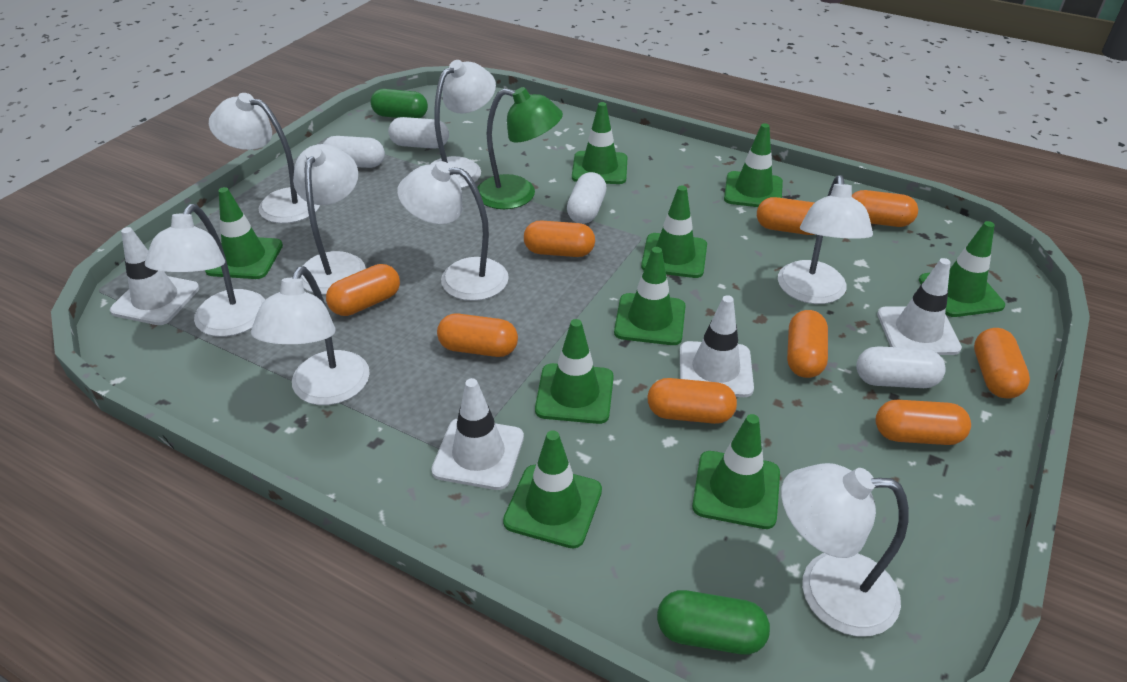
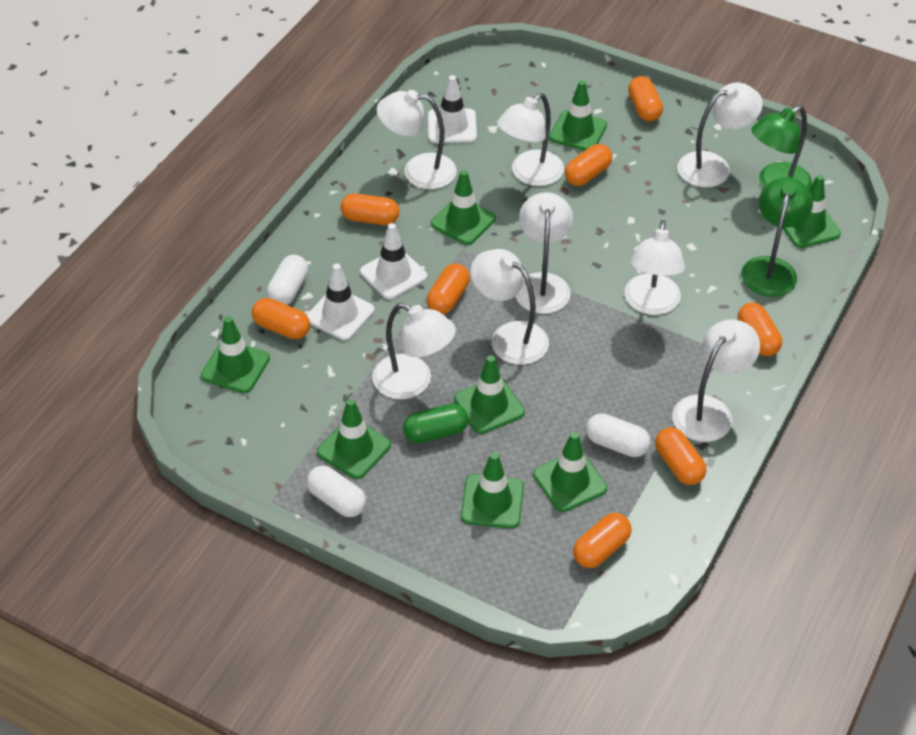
green capsule: 2 -> 1
green lamp: 1 -> 2
green traffic cone: 9 -> 8
orange capsule: 9 -> 8
white capsule: 4 -> 3
white traffic cone: 4 -> 3

